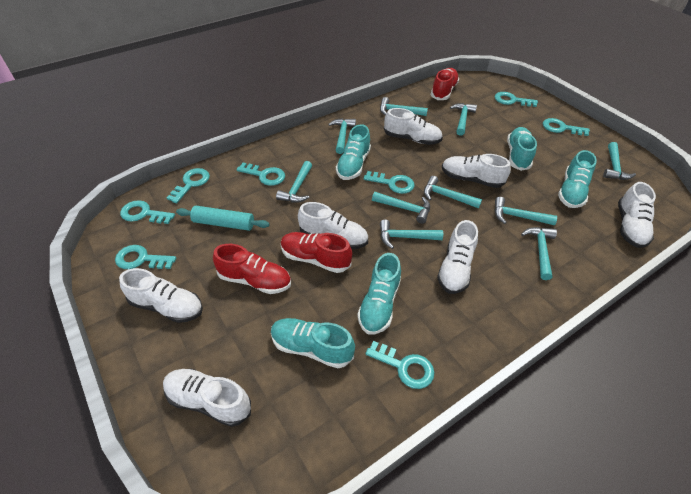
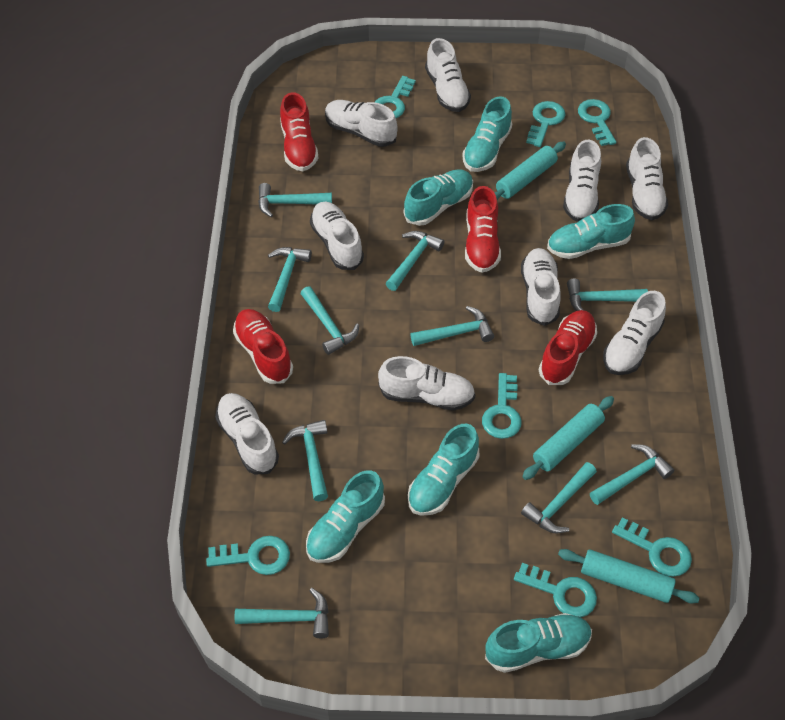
red shoe: 3 -> 4
turquoise key: 8 -> 7
turquoise rolling pin: 1 -> 3
turquoise shoe: 5 -> 6
white shoe: 7 -> 9

